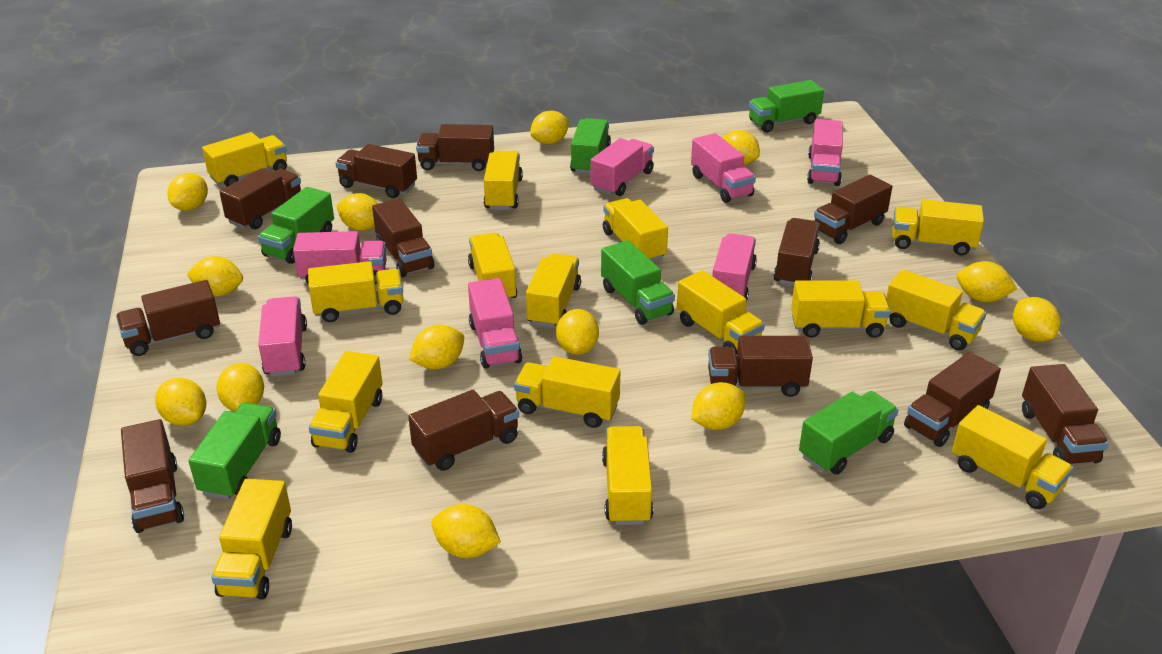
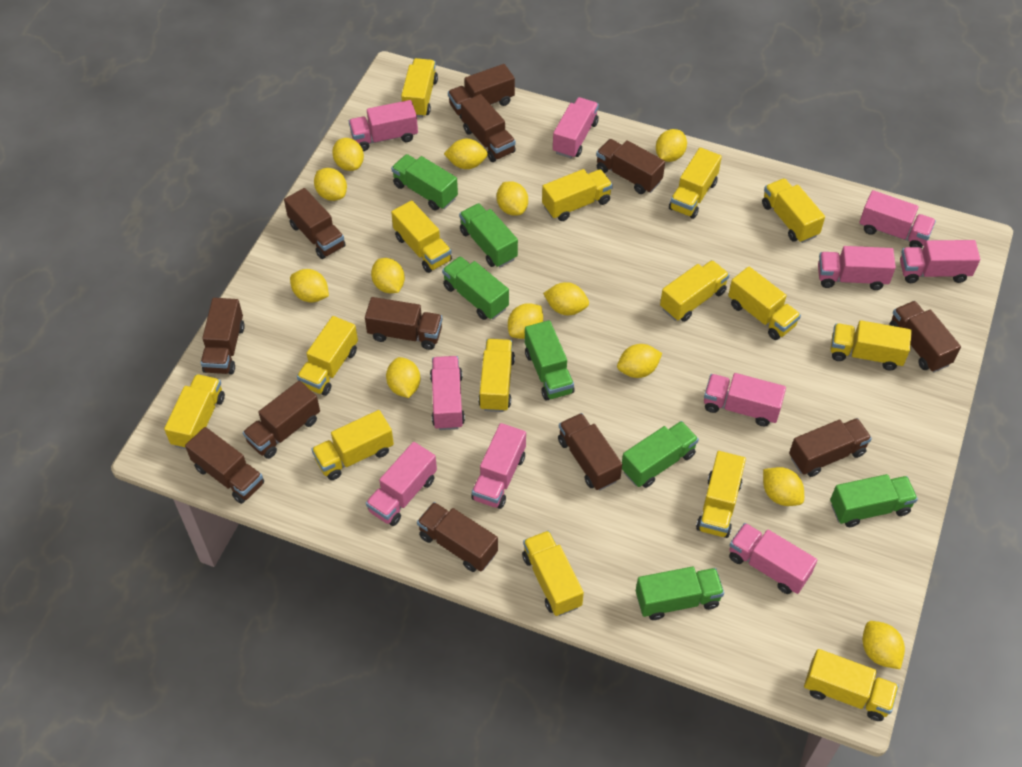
green truck: 6 -> 7
pink truck: 7 -> 10

